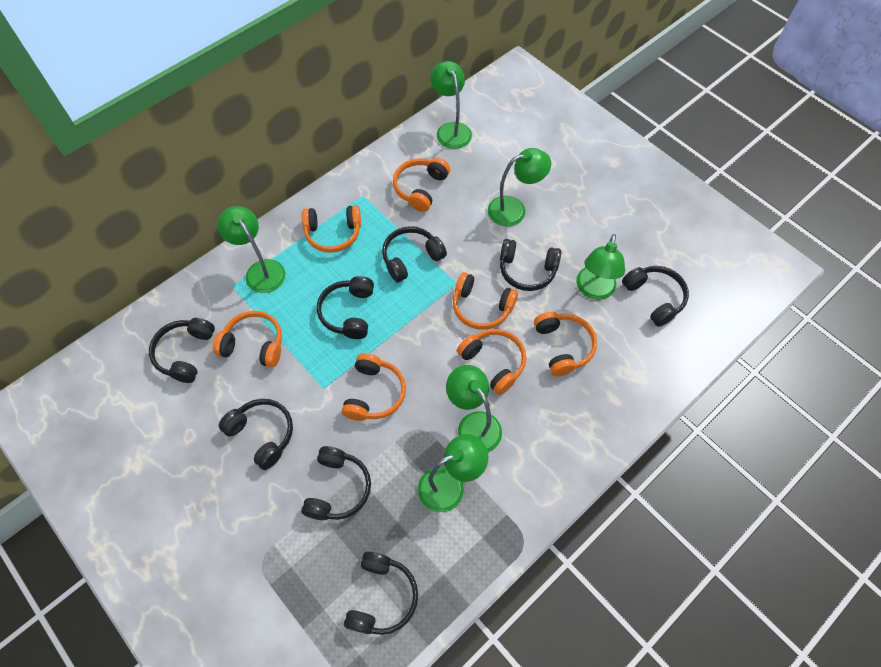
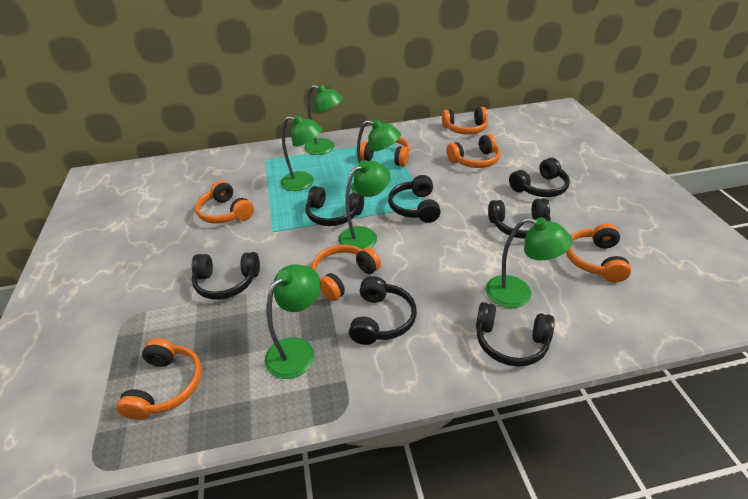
black headphones: 8 -> 7

